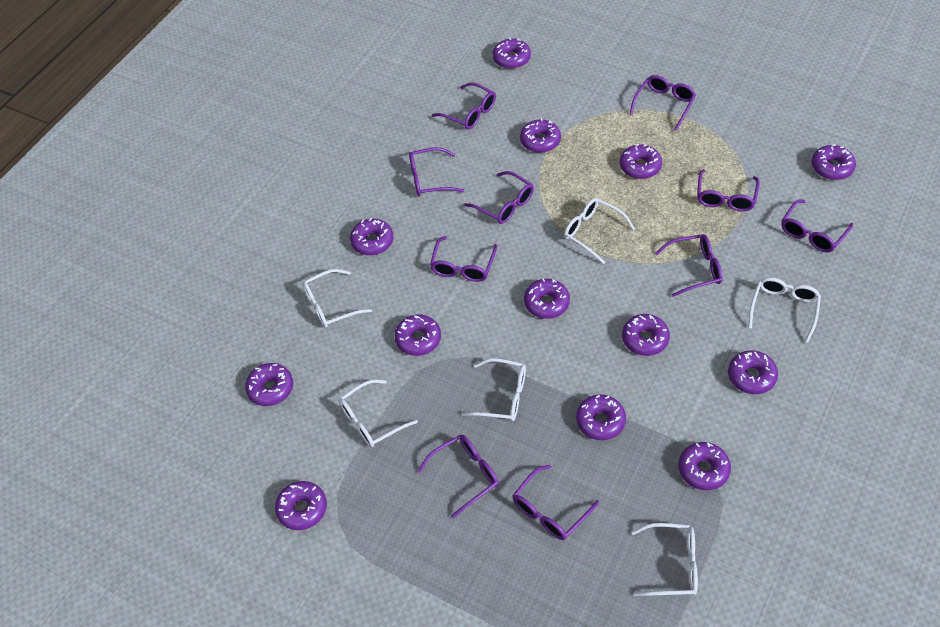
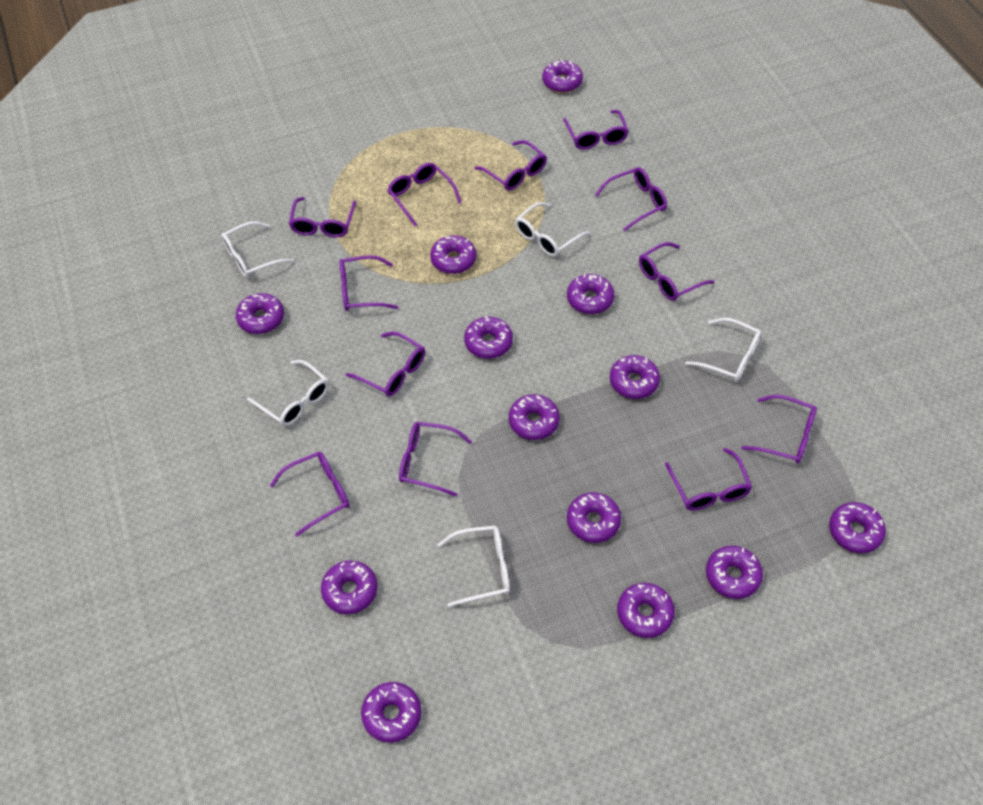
purple glasses: 10 -> 12
white glasses: 6 -> 5

